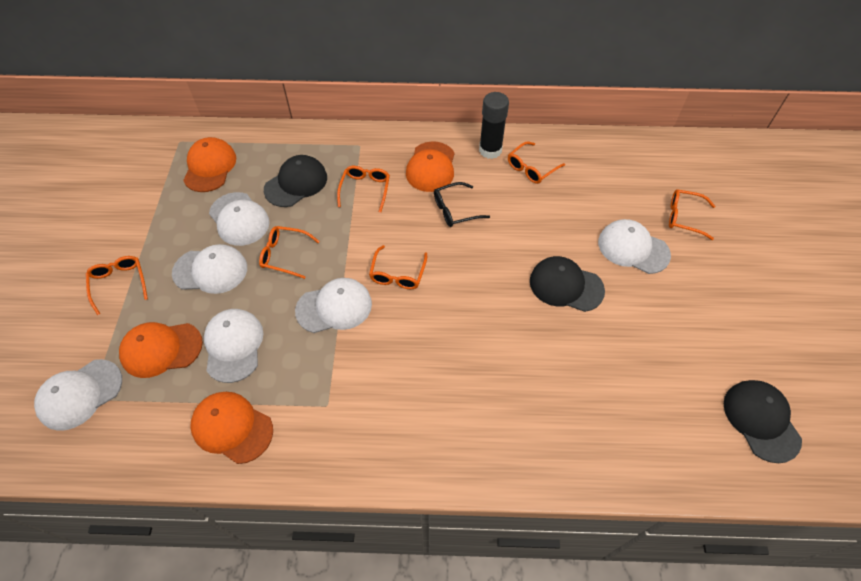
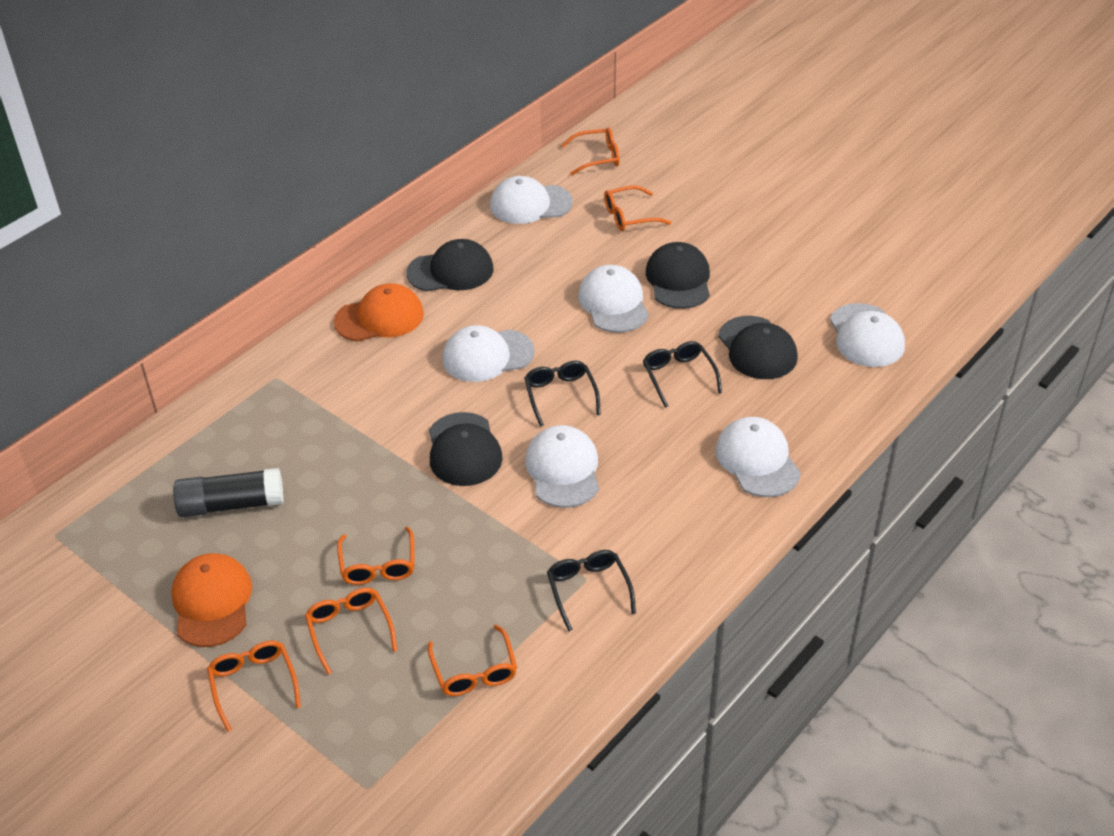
black cap: 3 -> 4
black glasses: 1 -> 3
orange cap: 4 -> 2

